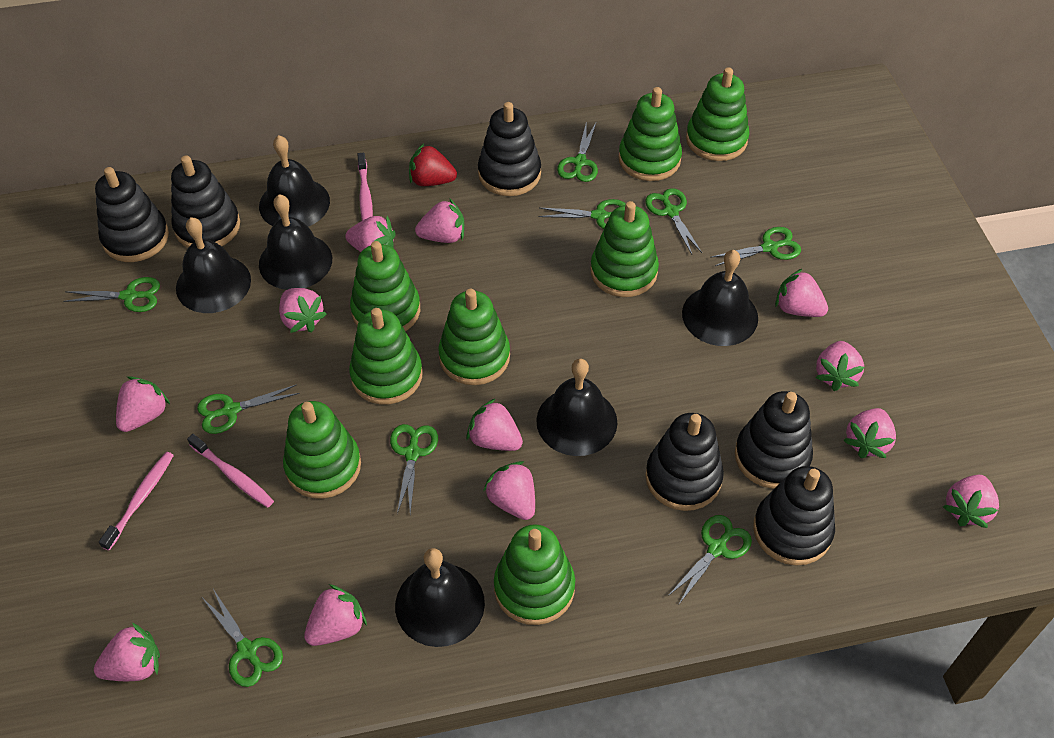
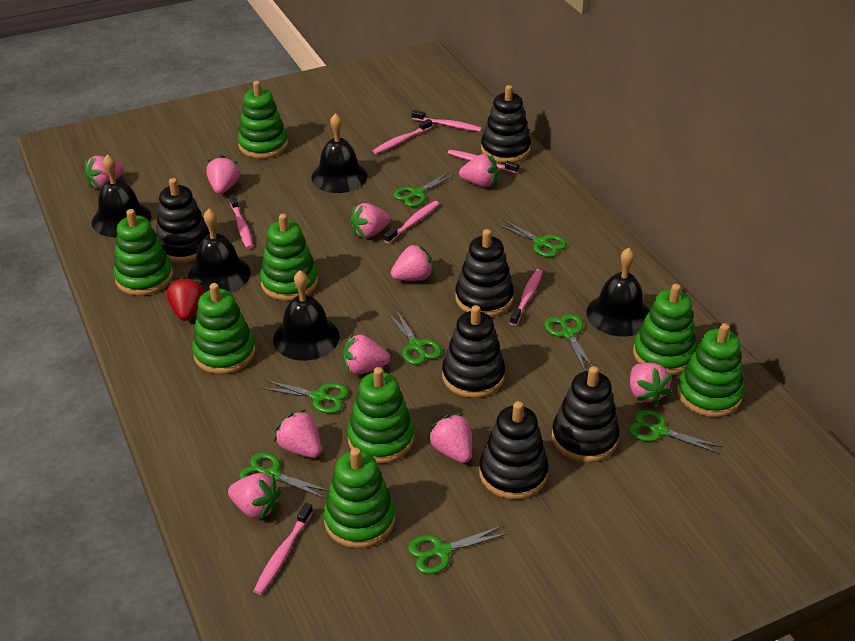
black bell: 6 -> 5
green scissors: 9 -> 8
pink strawberry: 12 -> 10
pink toothbrush: 3 -> 7

